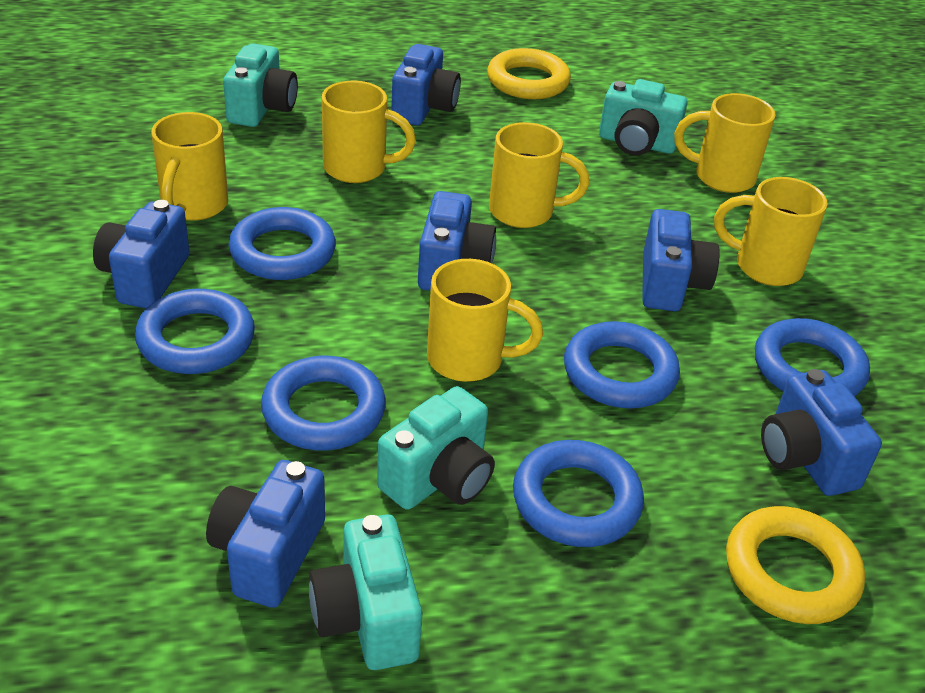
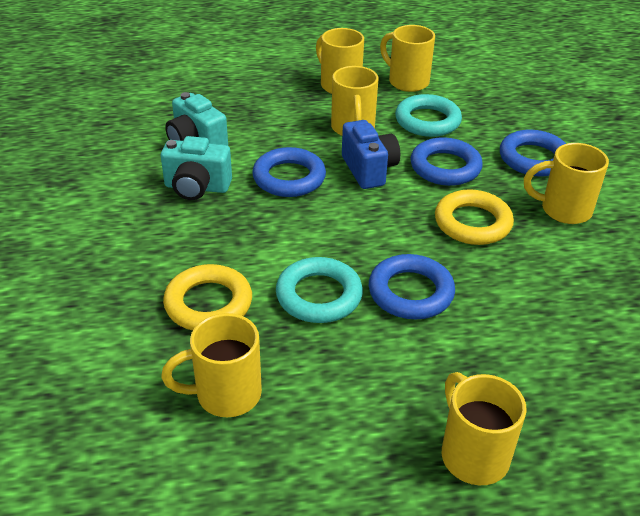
blue camera: 6 -> 1
blue ring: 6 -> 4
turquoise camera: 4 -> 2
turquoise ring: 0 -> 2

